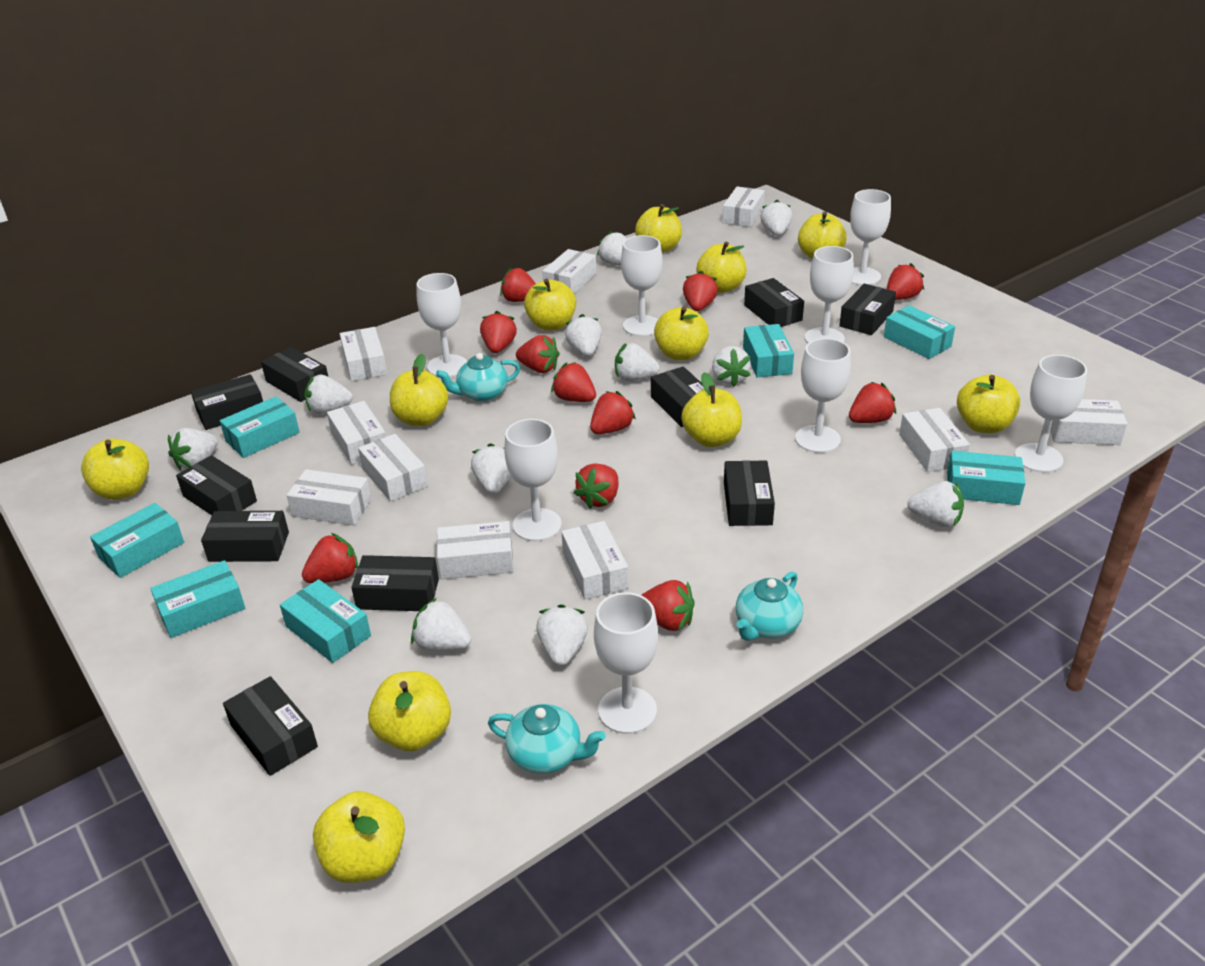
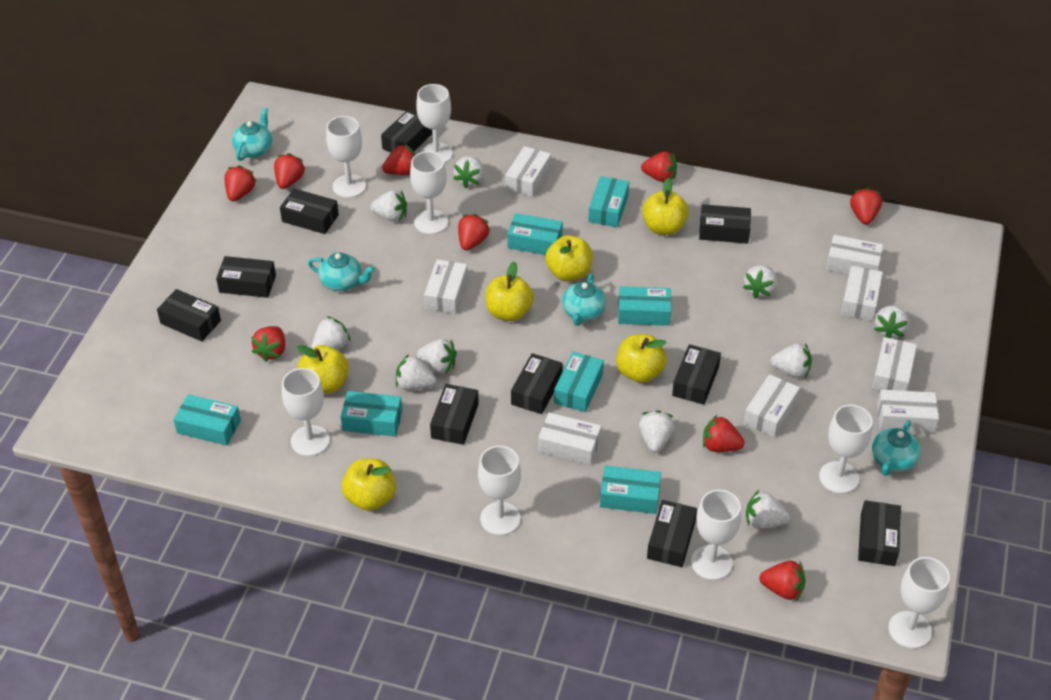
red strawberry: 11 -> 9
turquoise teapot: 3 -> 4
white box: 10 -> 8
white strawberry: 11 -> 10
yellow apple: 11 -> 6

